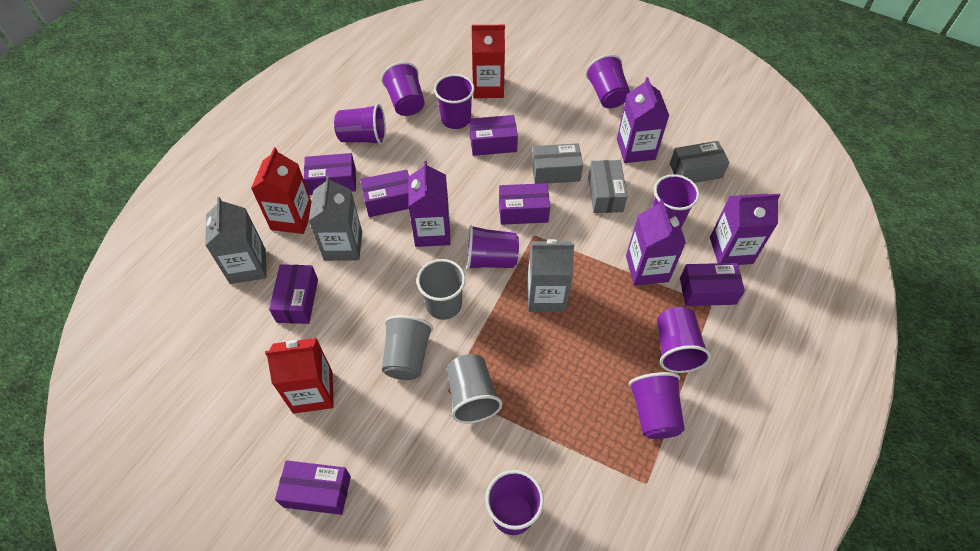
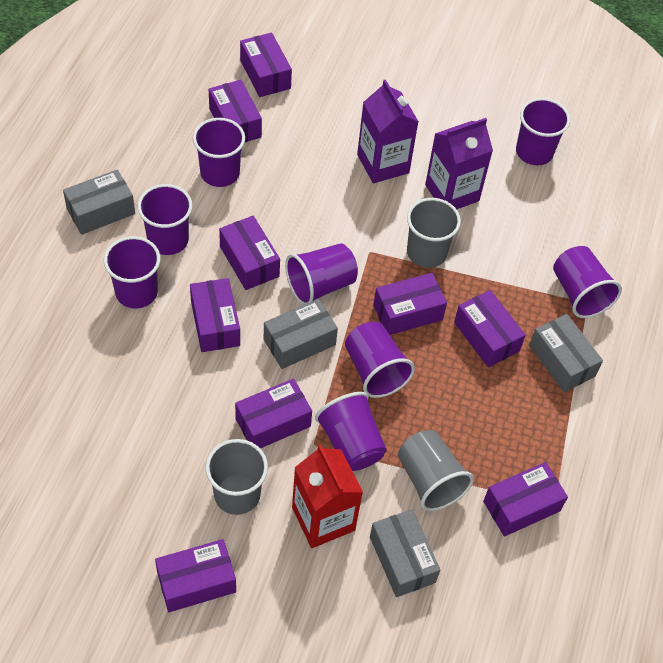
grey box: 3 -> 4
grey carton: 3 -> 0
purple box: 7 -> 9
purple carton: 4 -> 2
purple cup: 9 -> 8
red carton: 3 -> 1

